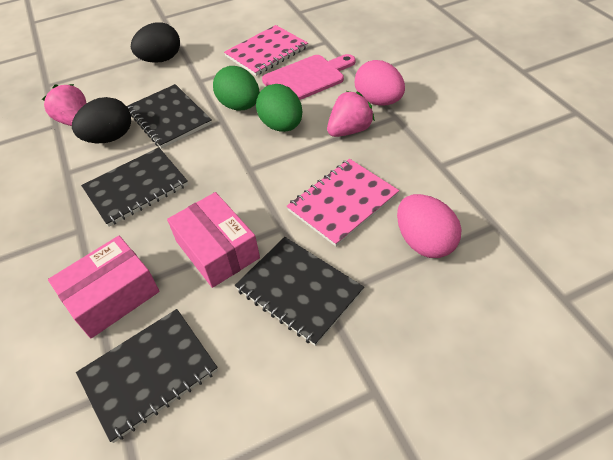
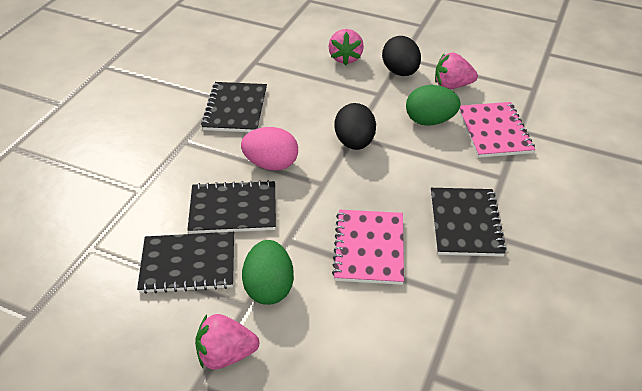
pink box: 2 -> 0
pink cutting board: 1 -> 0
pink egg: 2 -> 1
pink strawberry: 2 -> 3

